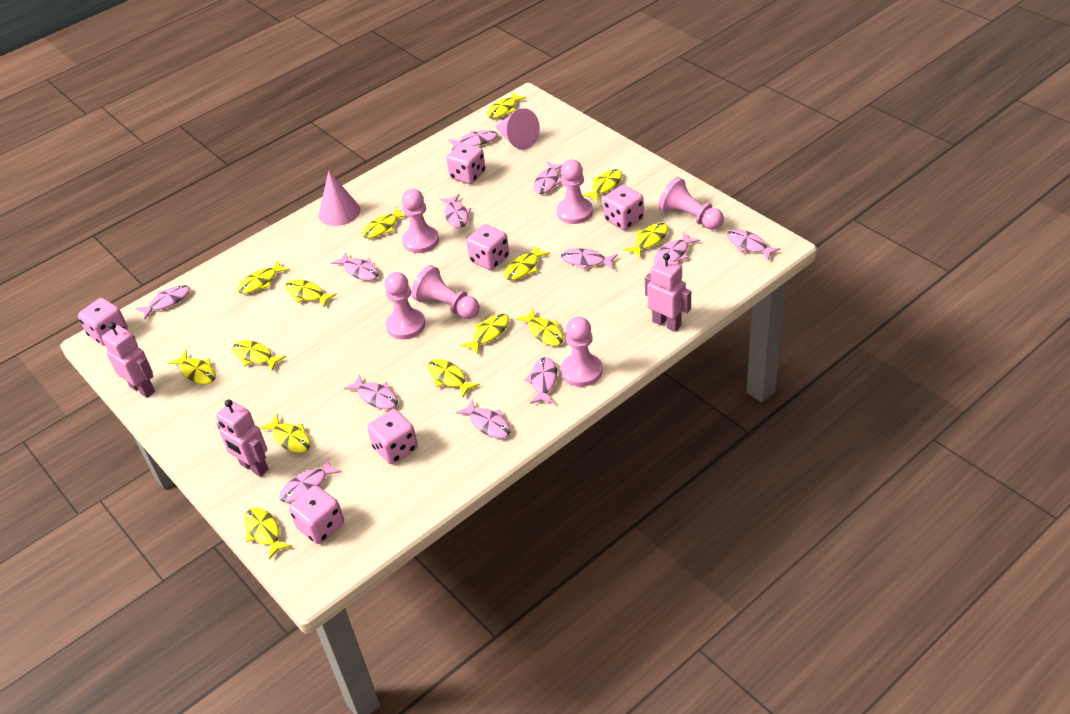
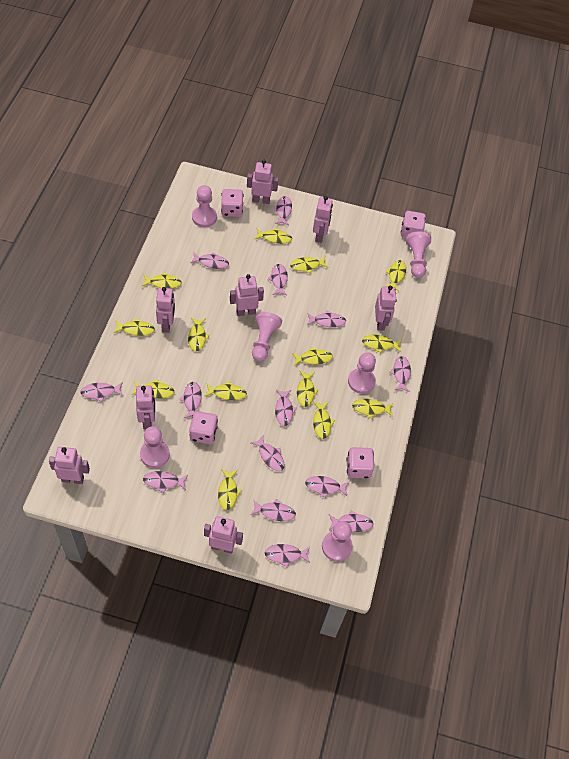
pink cone: 2 -> 0
pink dice: 6 -> 4
pink fish: 12 -> 14
pink robot: 3 -> 8

